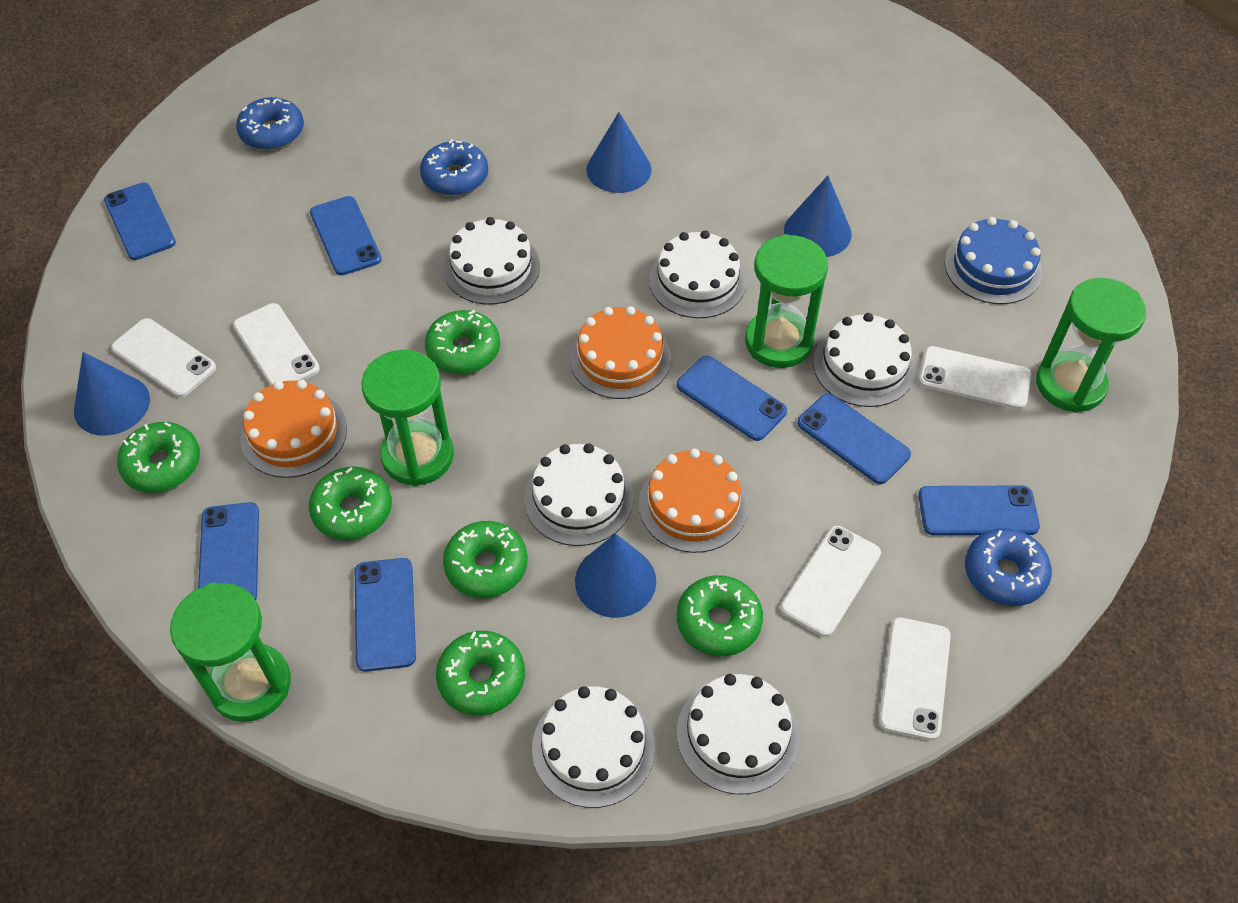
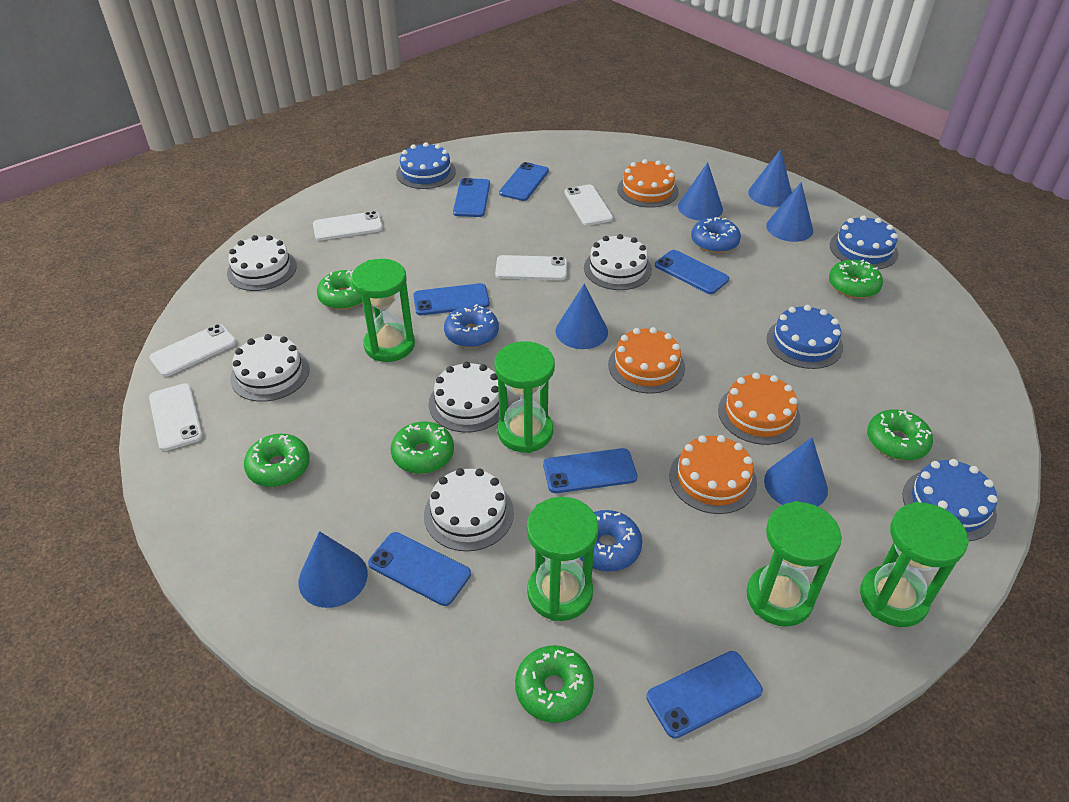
blue cake: 1 -> 4
blue cone: 4 -> 6
green hourglass: 4 -> 5
orange cake: 3 -> 4
white cake: 6 -> 5

